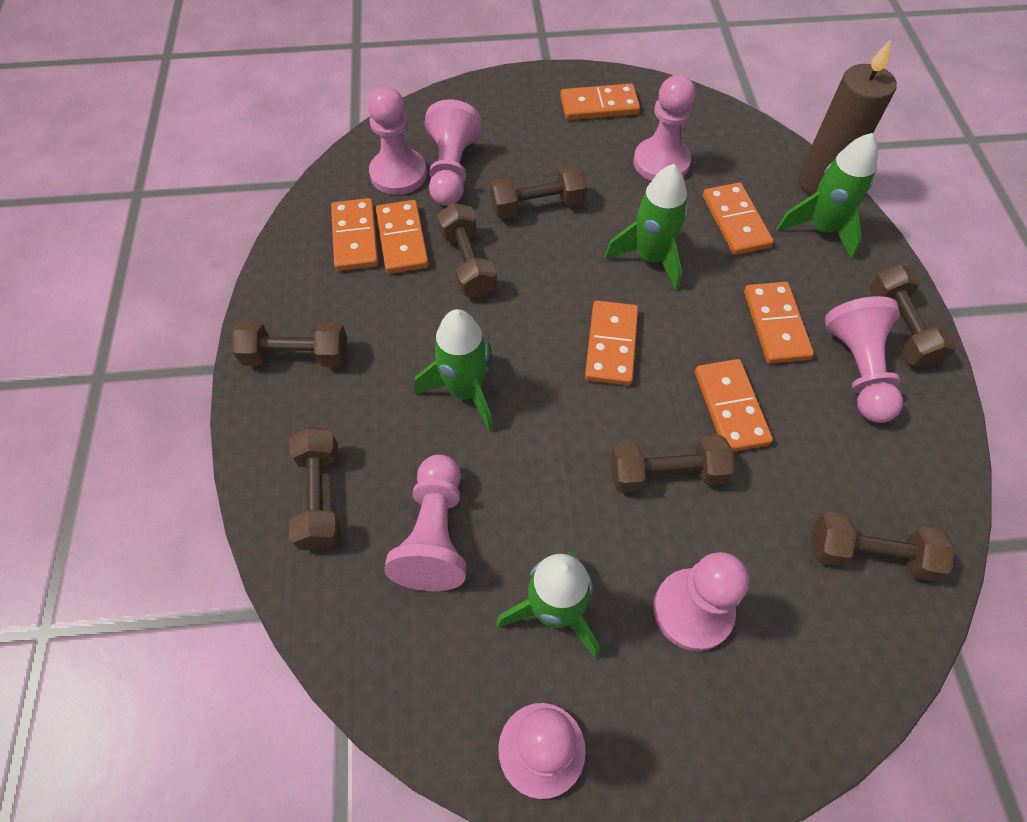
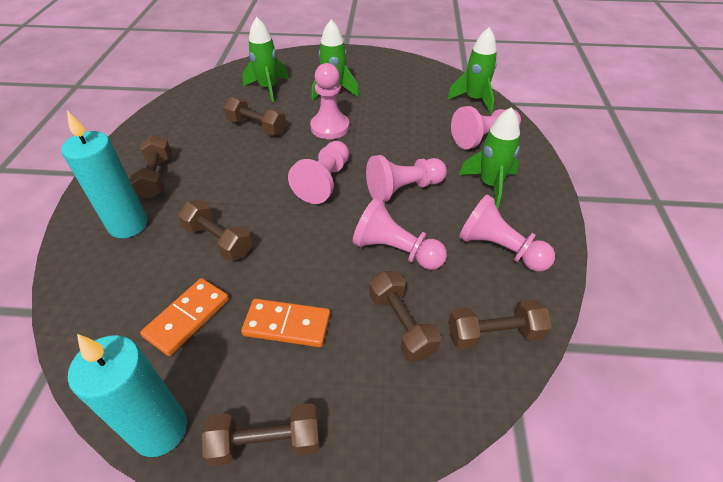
brown candle: 1 -> 0
brown dumbbell: 7 -> 6
orange domino: 7 -> 2
pink pawn: 7 -> 6
turquoise candle: 0 -> 2

